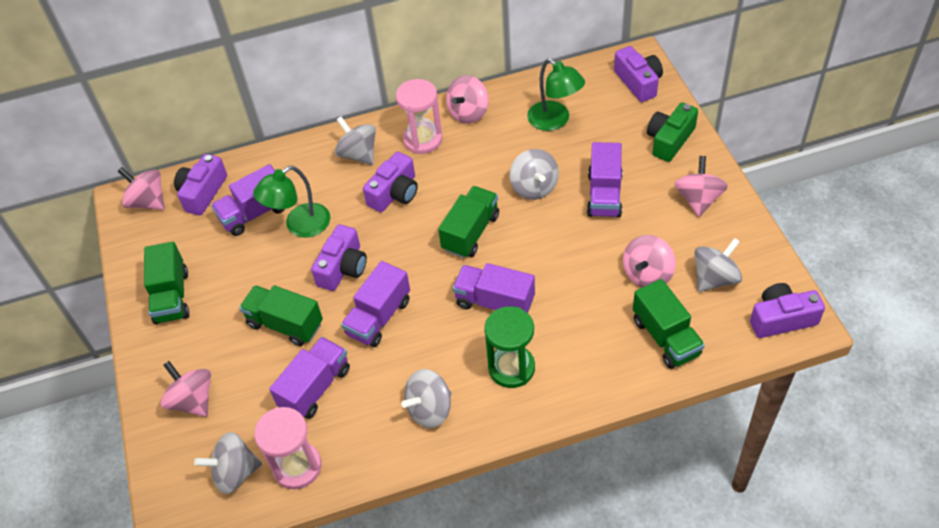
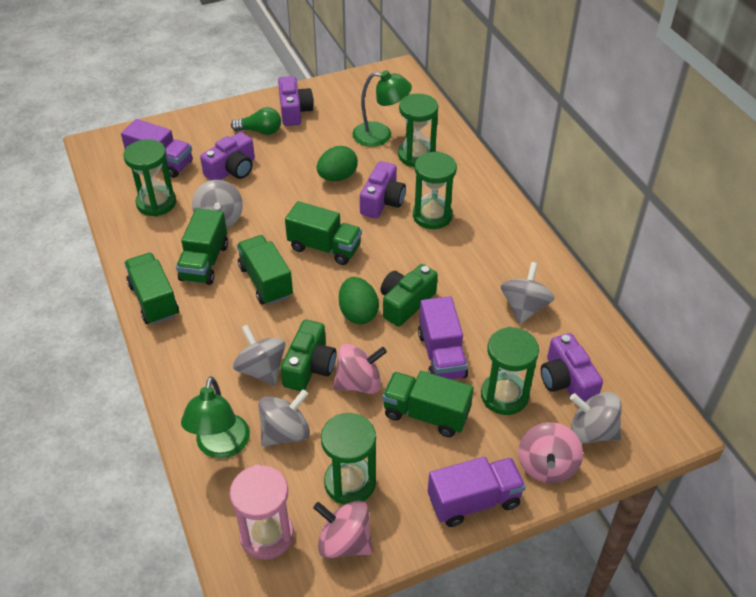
green camera: 1 -> 2
green egg: 0 -> 2
green hourglass: 1 -> 5
green light bulb: 0 -> 1
green truck: 4 -> 5
pink hourglass: 2 -> 1
pink spinning top: 5 -> 3
purple camera: 5 -> 4
purple truck: 5 -> 3

